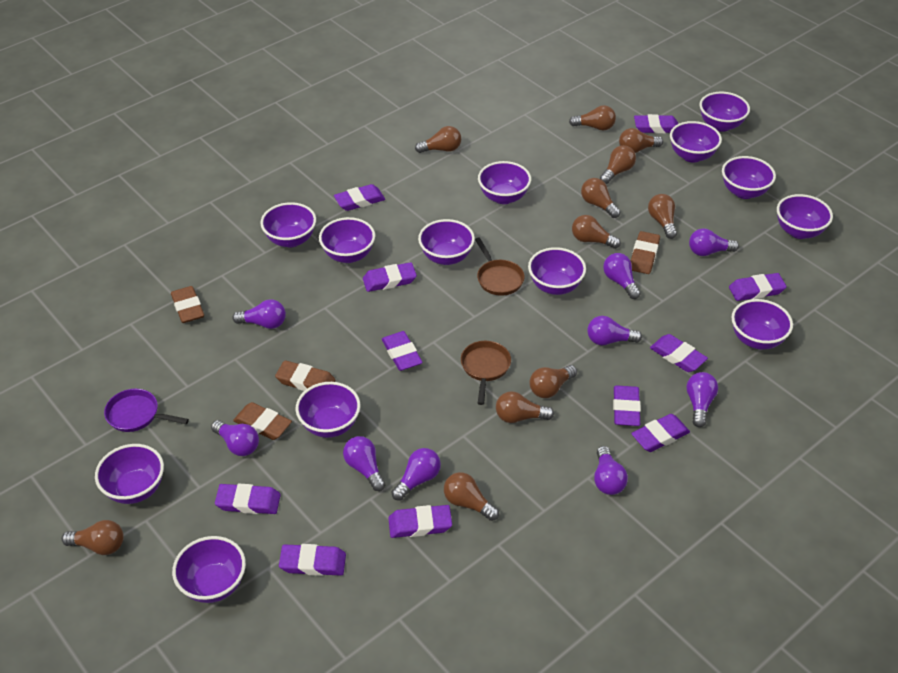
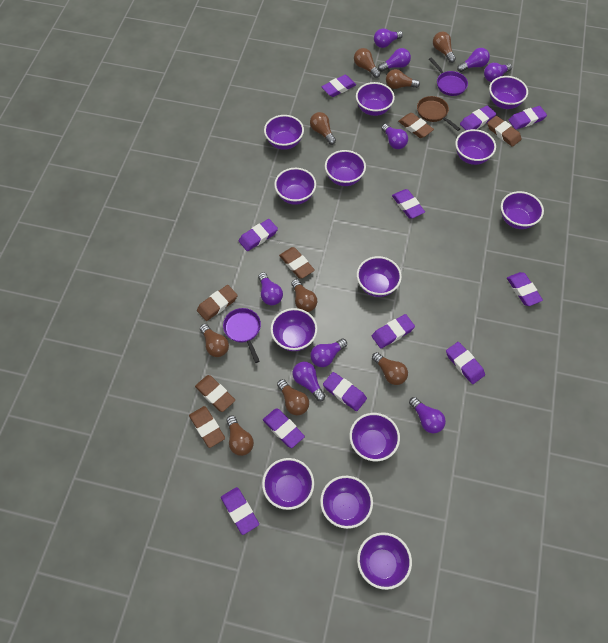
brown eraser: 4 -> 6
brown light bulb: 11 -> 9
brown pan: 2 -> 1
purple pan: 1 -> 2

